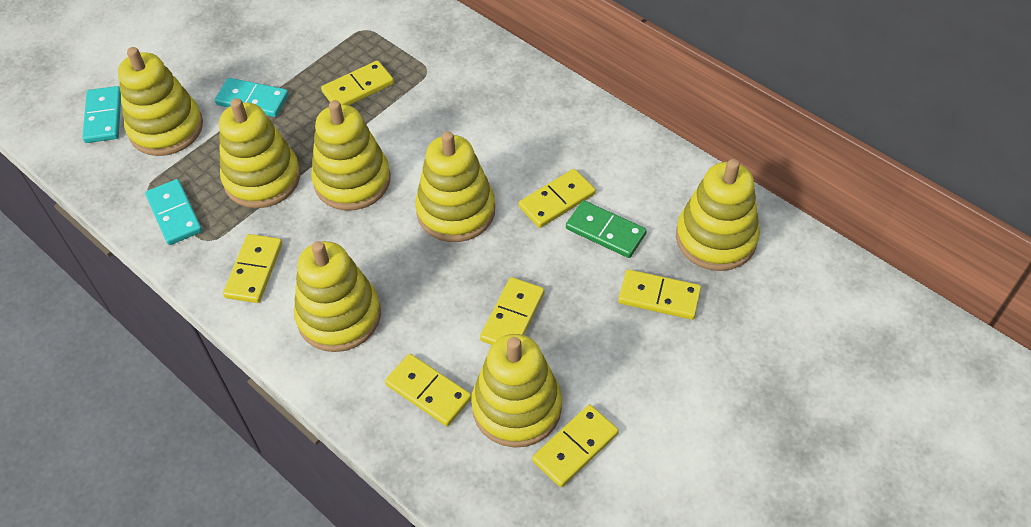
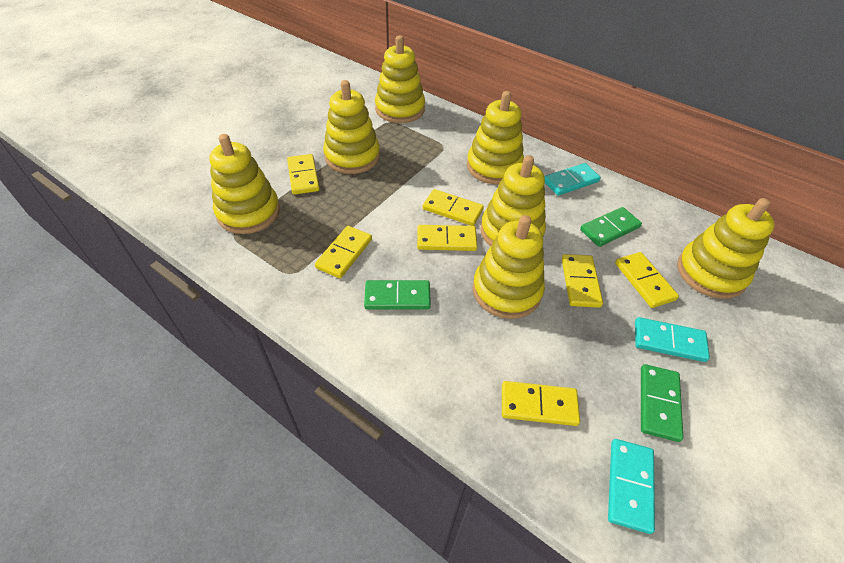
green domino: 1 -> 3

